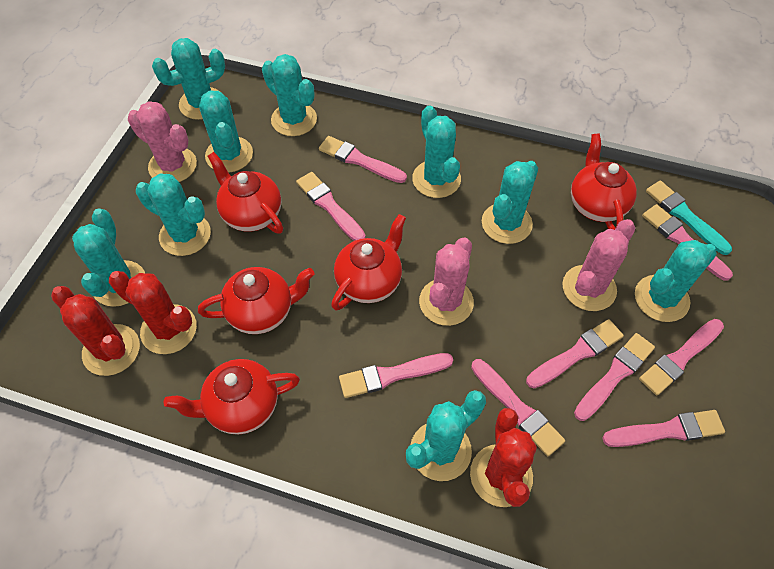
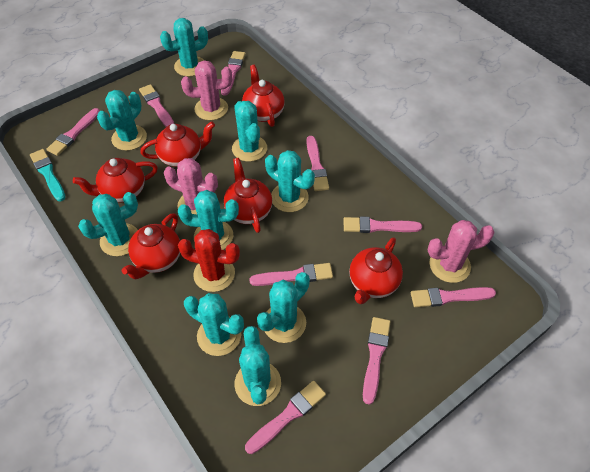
red cactus: 3 -> 1
red teapot: 5 -> 6

